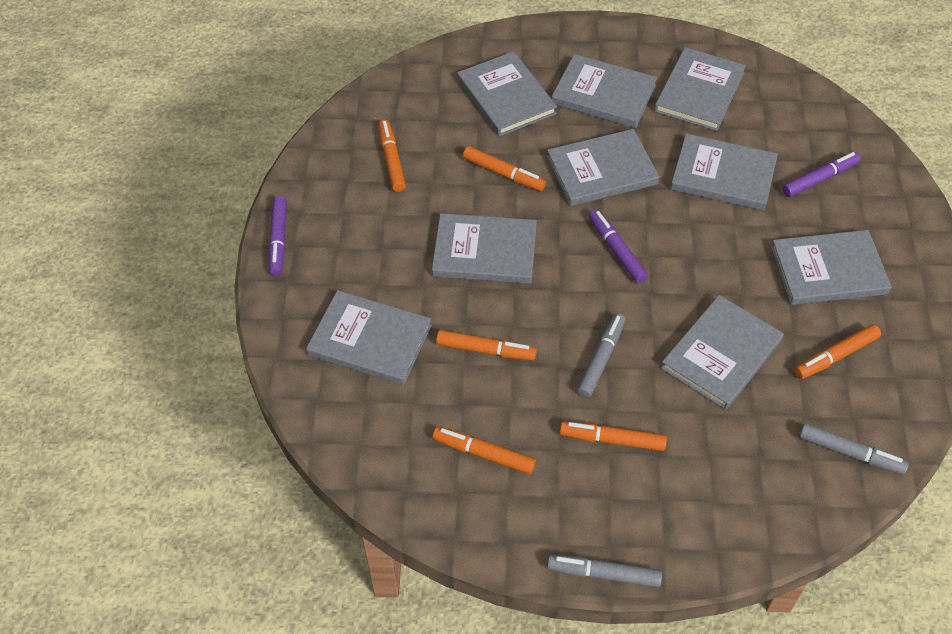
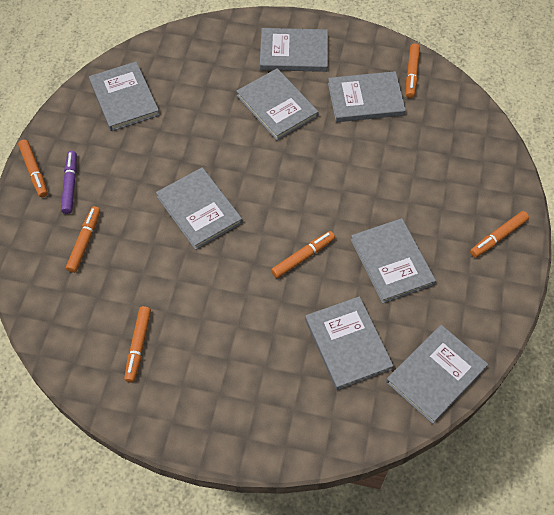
grey book: 9 -> 8
grey marker: 3 -> 0
purple marker: 3 -> 1

